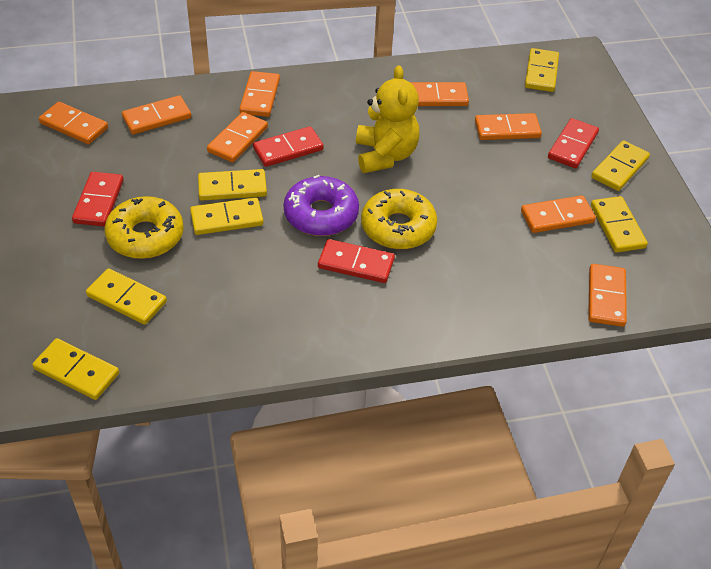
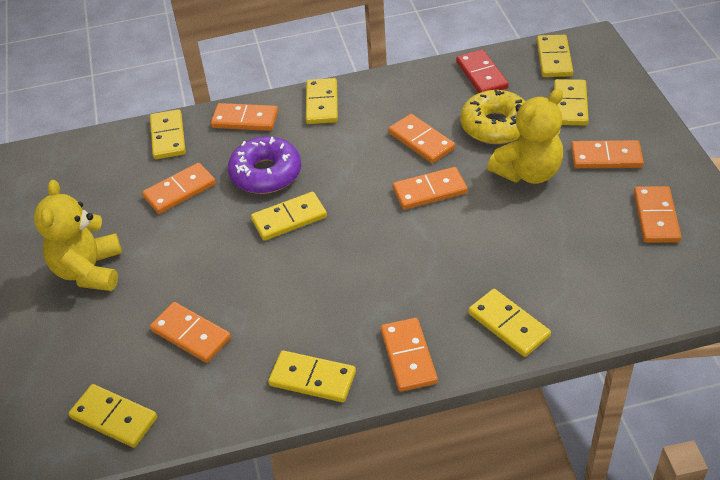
red domino: 4 -> 1
yellow domino: 7 -> 8
yellow donut: 2 -> 1
yellow teddy bear: 1 -> 2

